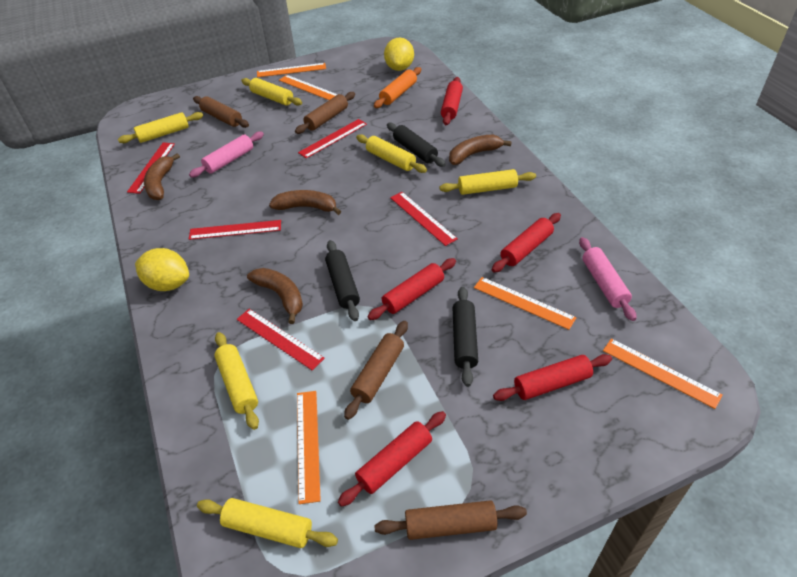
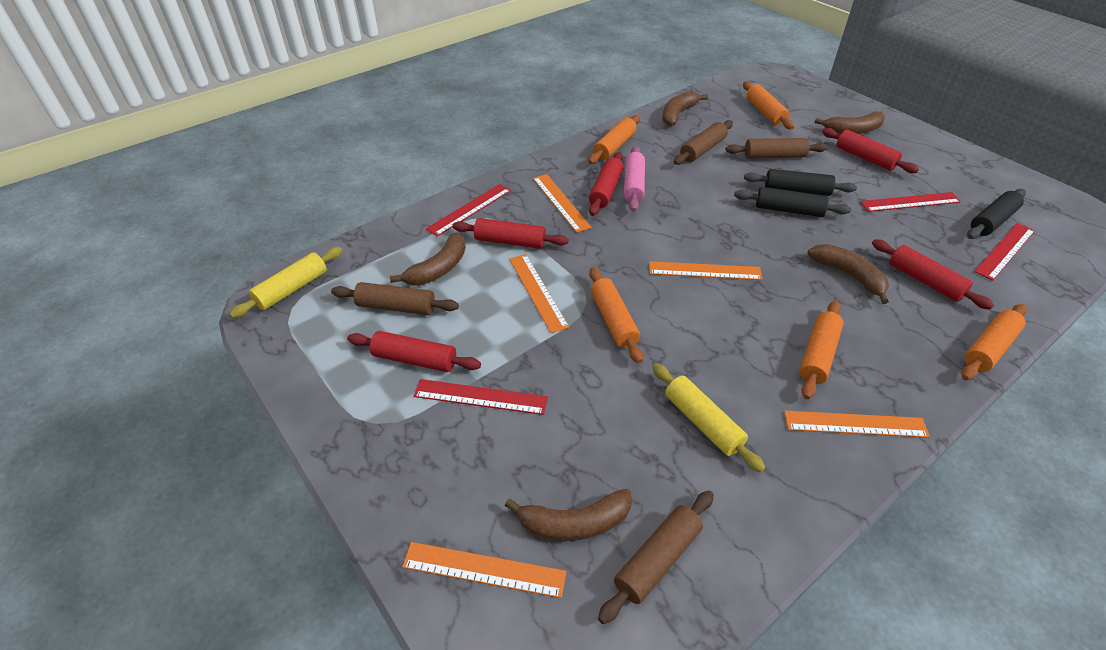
brown banana: 4 -> 5
orange rolling pin: 1 -> 5
pink rolling pin: 2 -> 1
red ruler: 5 -> 4
yellow lemon: 2 -> 0
yellow rolling pin: 6 -> 2

